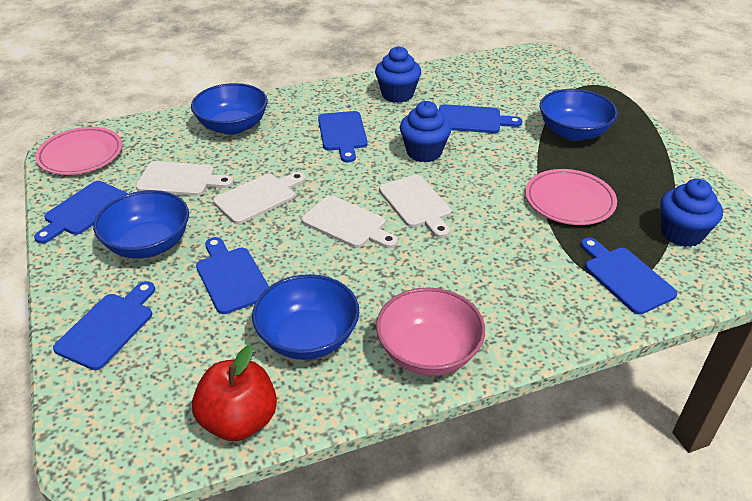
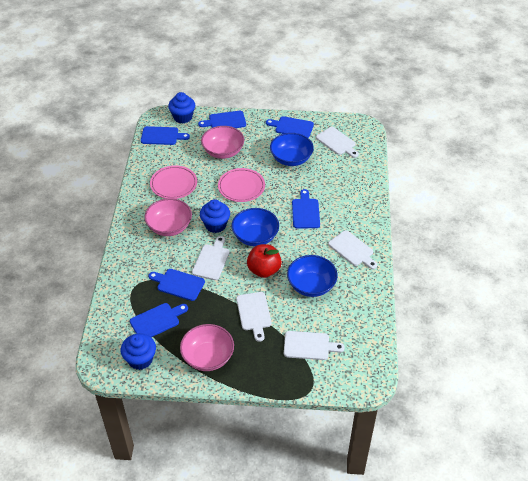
blue bowl: 4 -> 3
pink bowl: 1 -> 3
white cutting board: 4 -> 5

